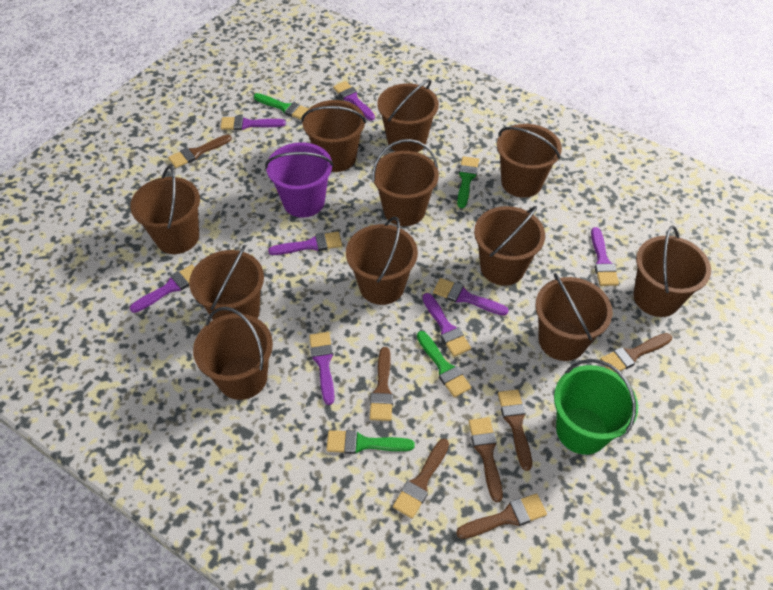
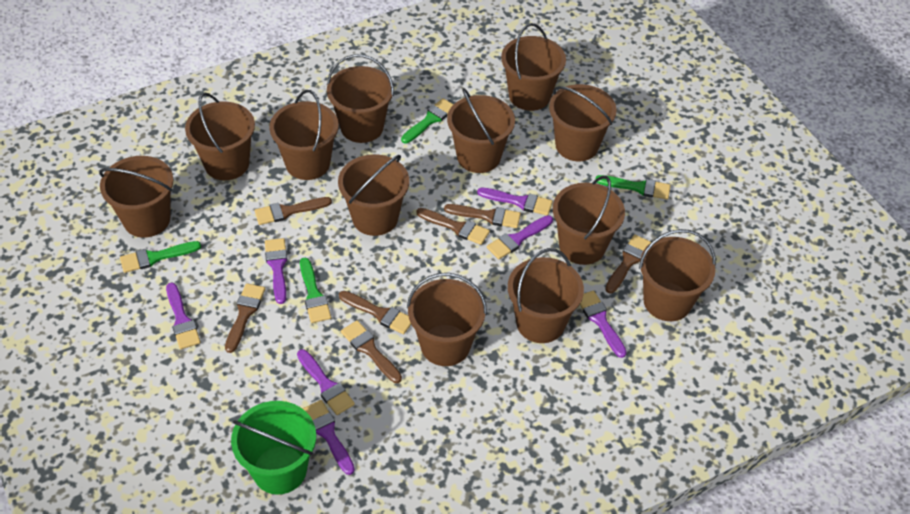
brown bucket: 11 -> 12
purple brush: 8 -> 7
purple bucket: 1 -> 0

